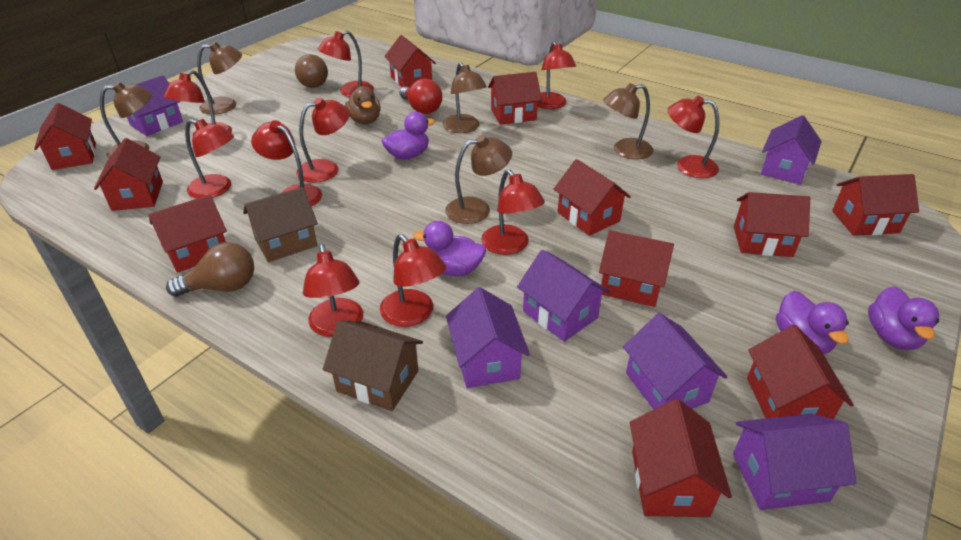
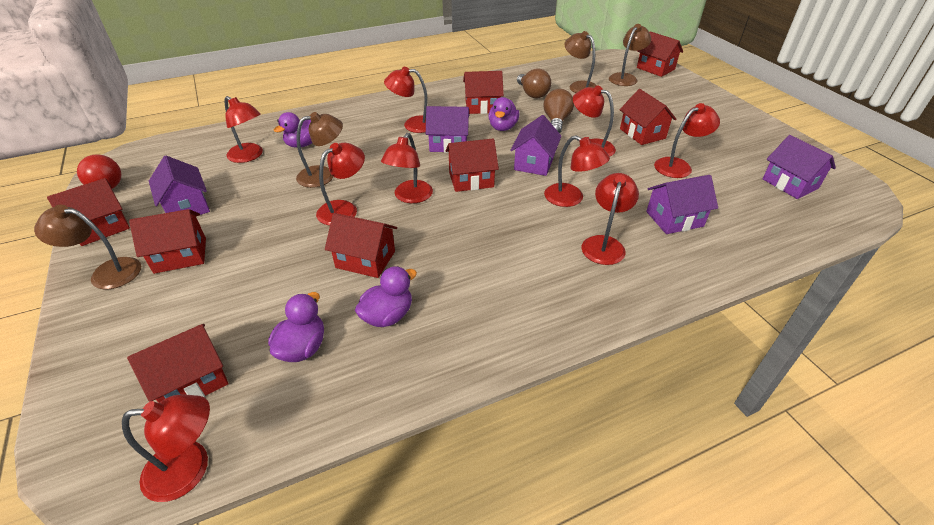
brown duck: 1 -> 0
brown house: 2 -> 0
brown lamp: 5 -> 4
purple house: 6 -> 5
red house: 11 -> 8
red lamp: 10 -> 9

